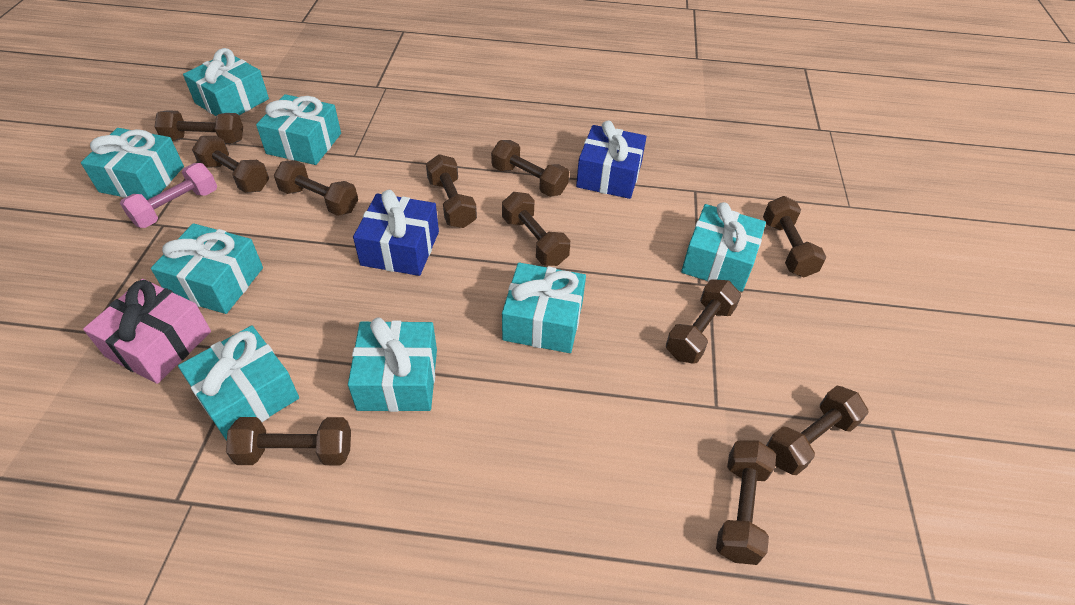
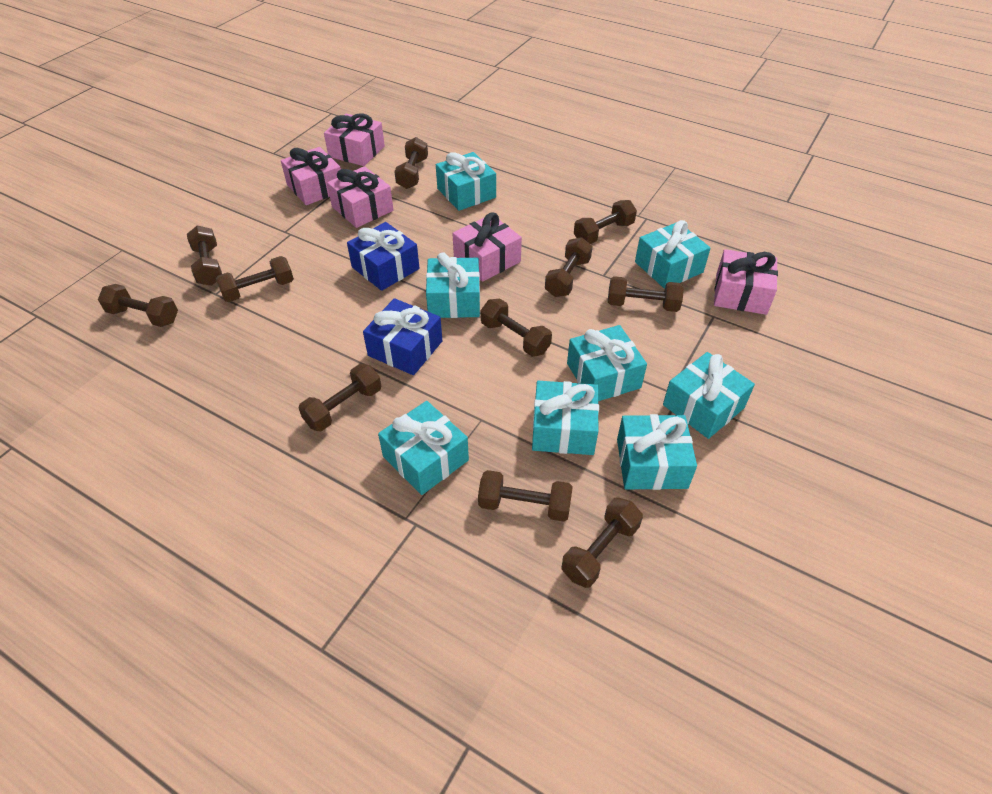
pink dumbbell: 1 -> 0
pink gift: 1 -> 5

